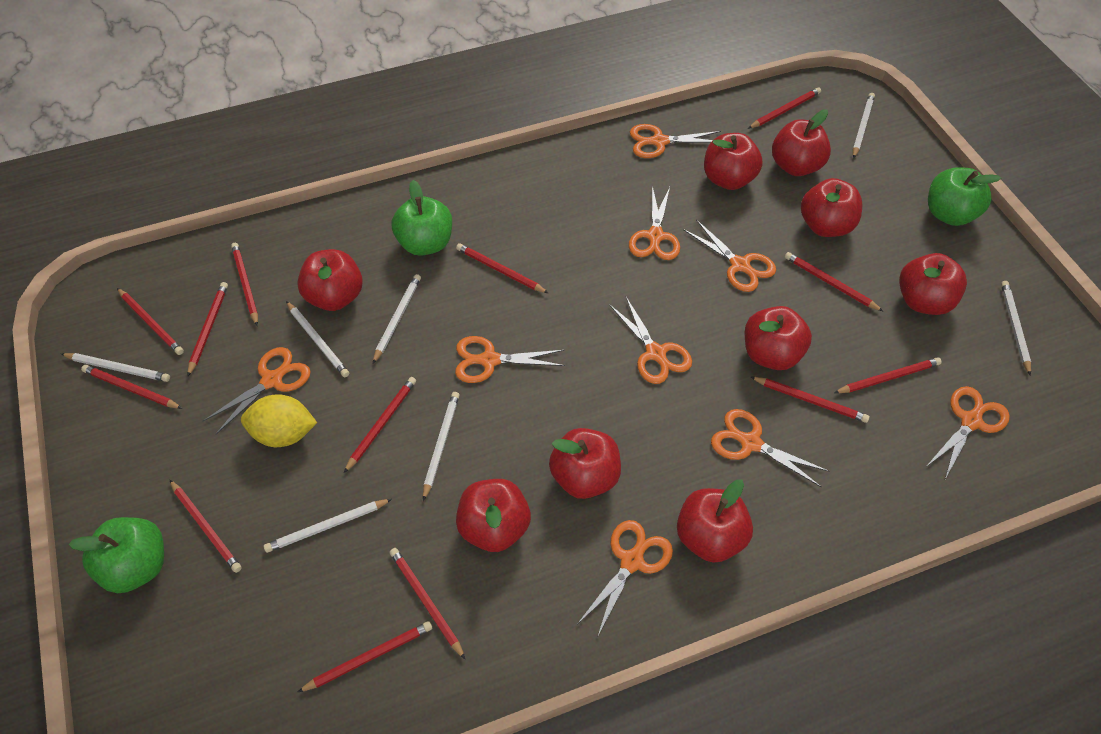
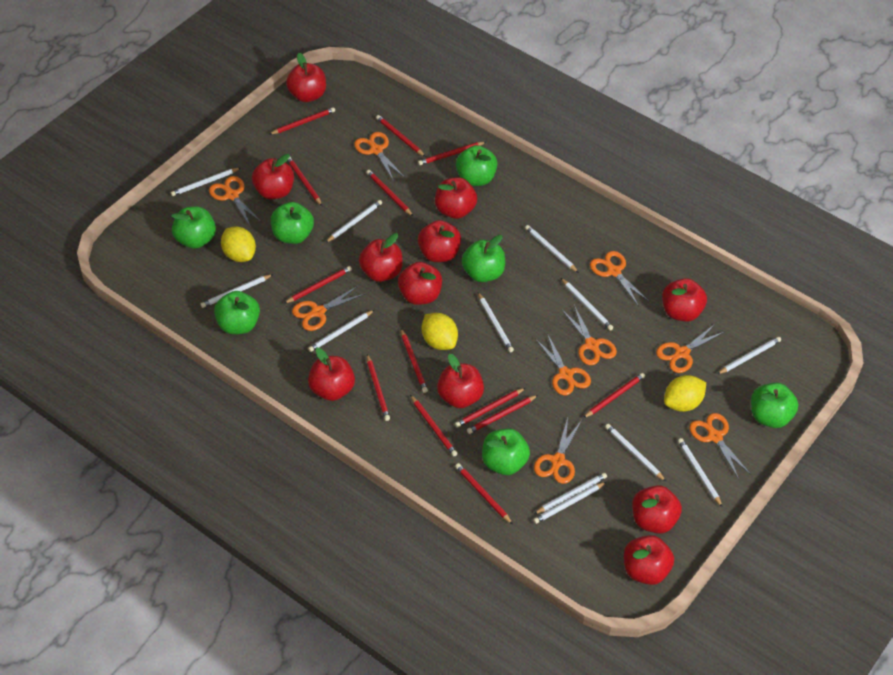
green apple: 3 -> 7
red apple: 9 -> 11
white pencil: 7 -> 12
yellow lemon: 1 -> 3

